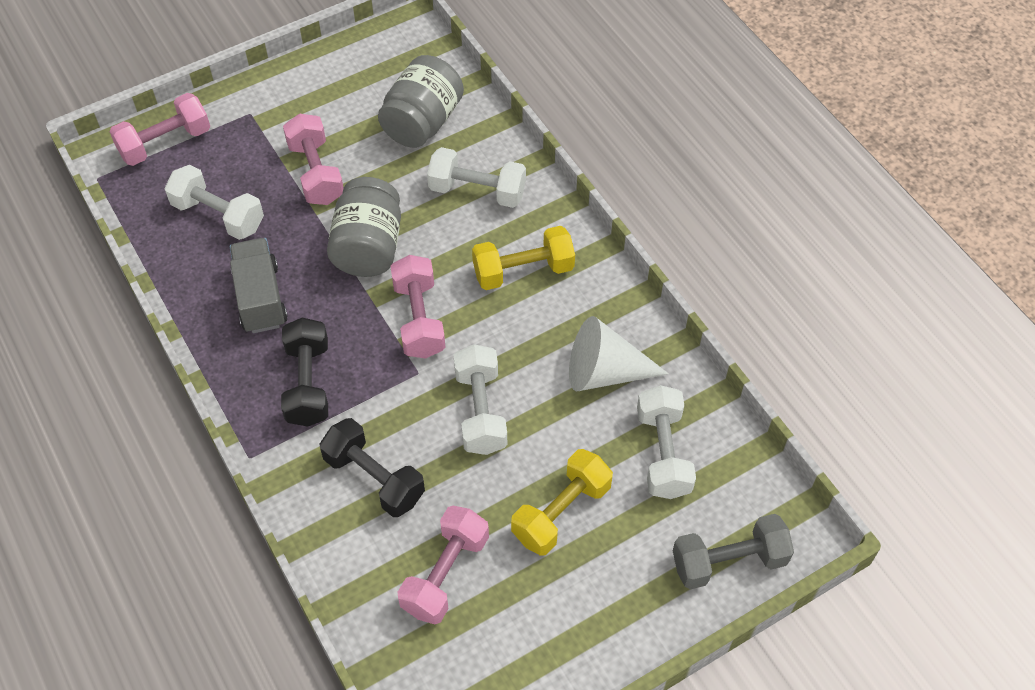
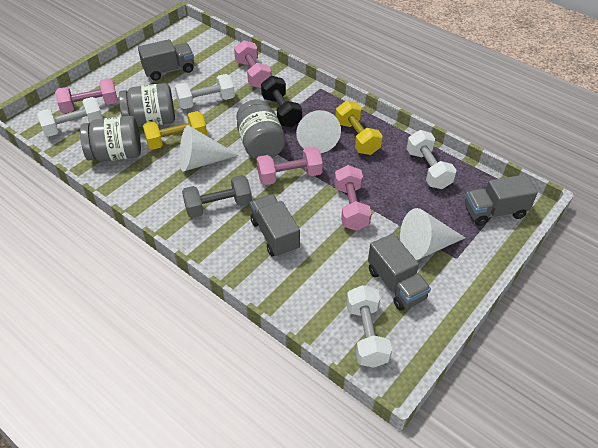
black dumbbell: 2 -> 1
grey jar: 2 -> 3
grey truck: 1 -> 4
white cone: 1 -> 3

